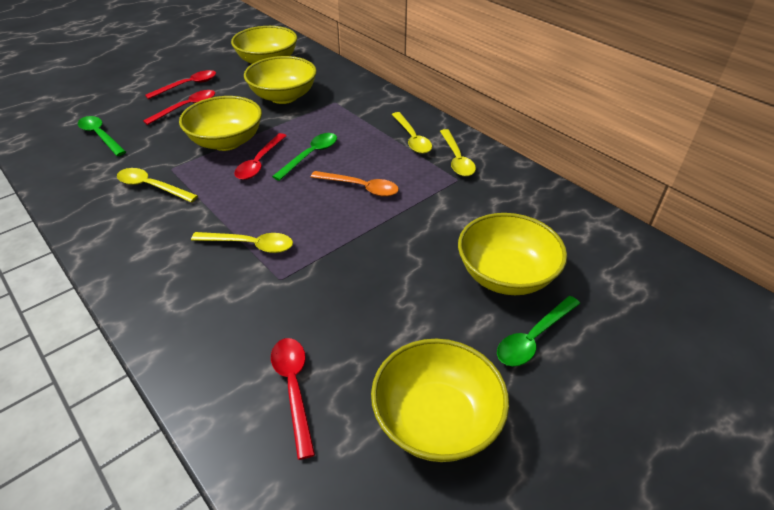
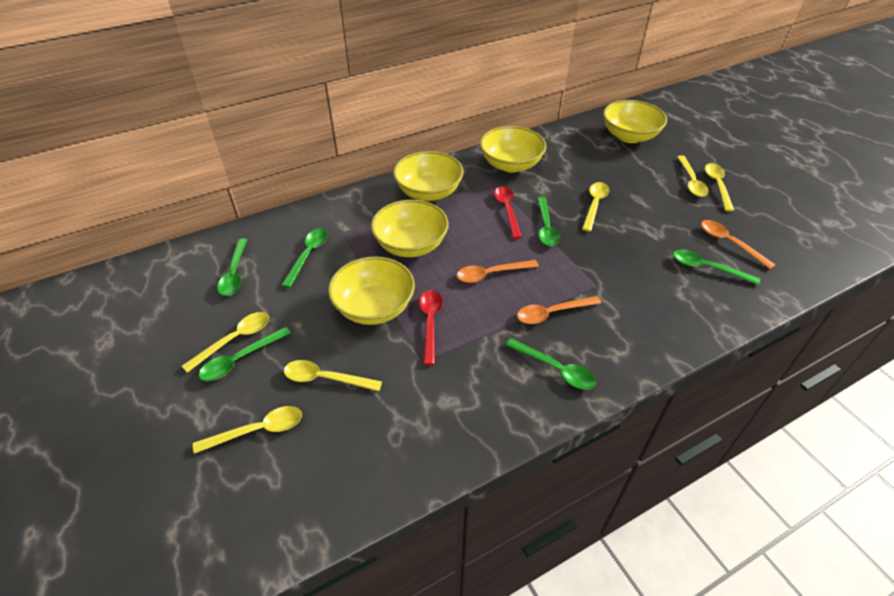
green spoon: 3 -> 6
orange spoon: 1 -> 3
red spoon: 4 -> 2
yellow spoon: 4 -> 6

